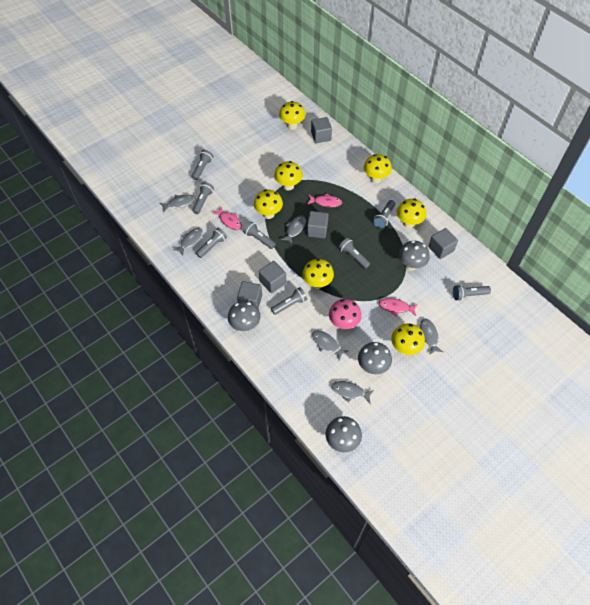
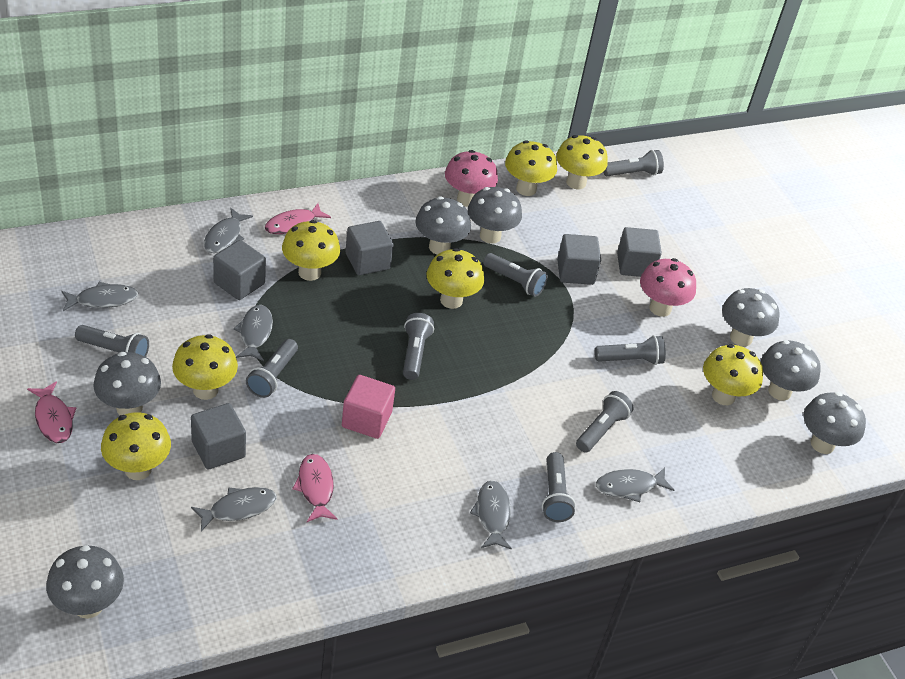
grey mushroom: 4 -> 7
pink cube: 0 -> 1
pink mushroom: 1 -> 2

